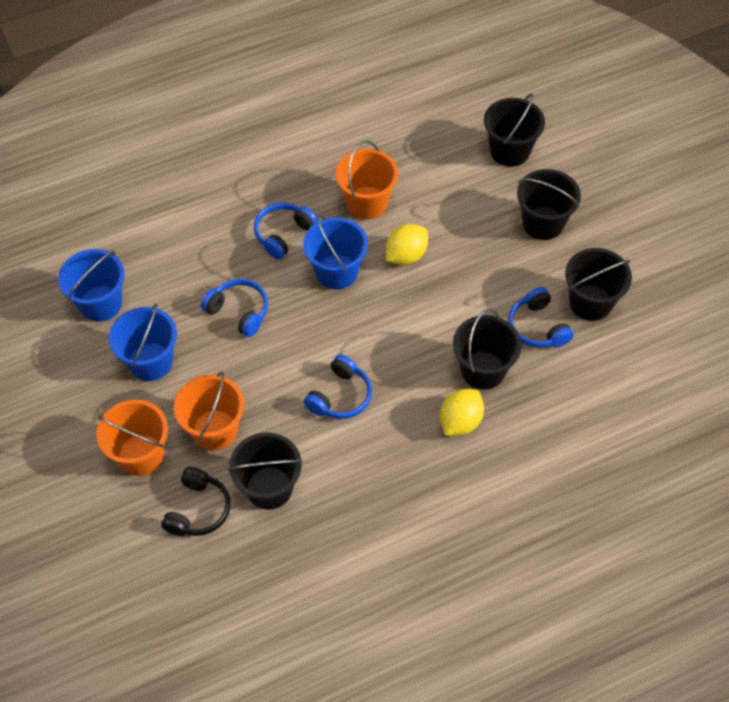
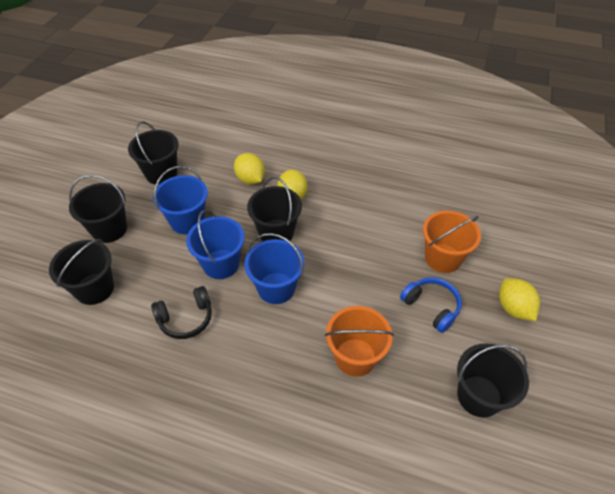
blue headphones: 4 -> 1
orange bucket: 3 -> 2
yellow lemon: 2 -> 3

